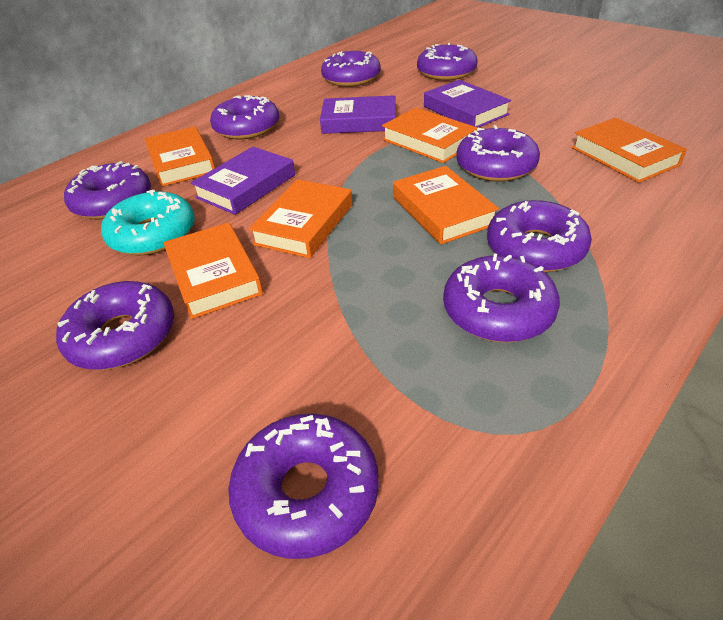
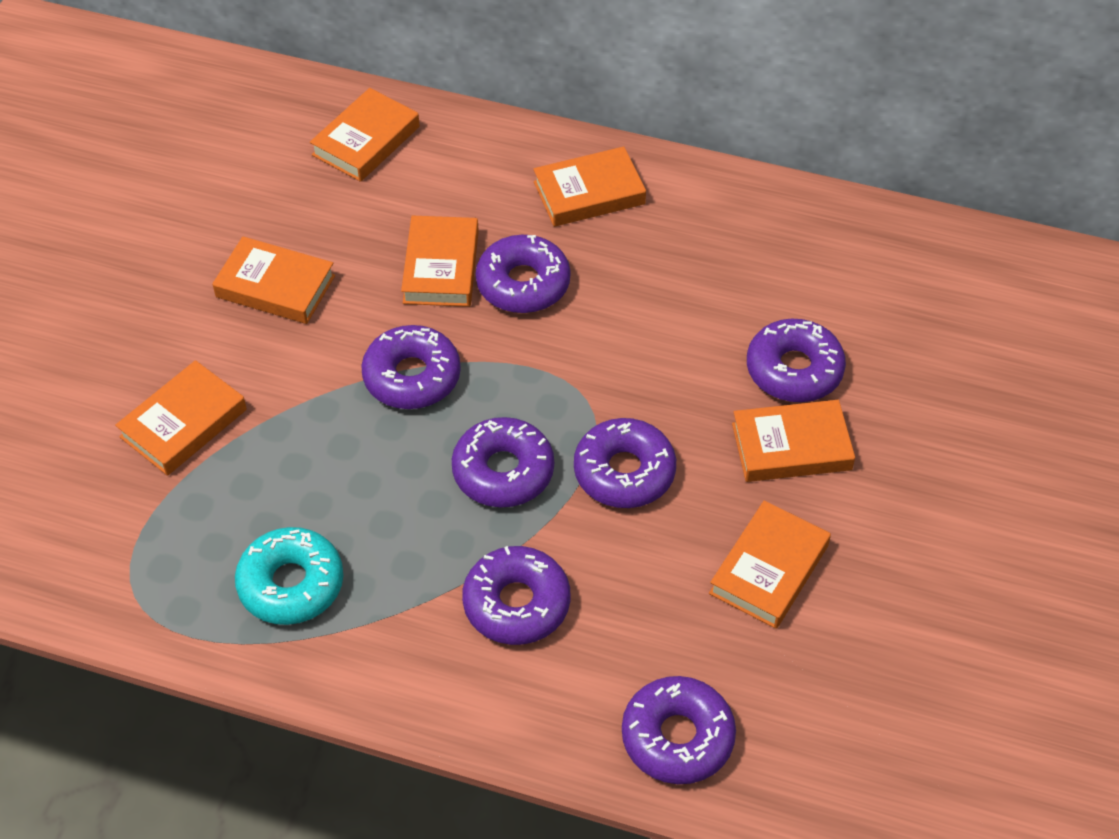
orange book: 6 -> 7
purple book: 3 -> 0
purple donut: 9 -> 7

